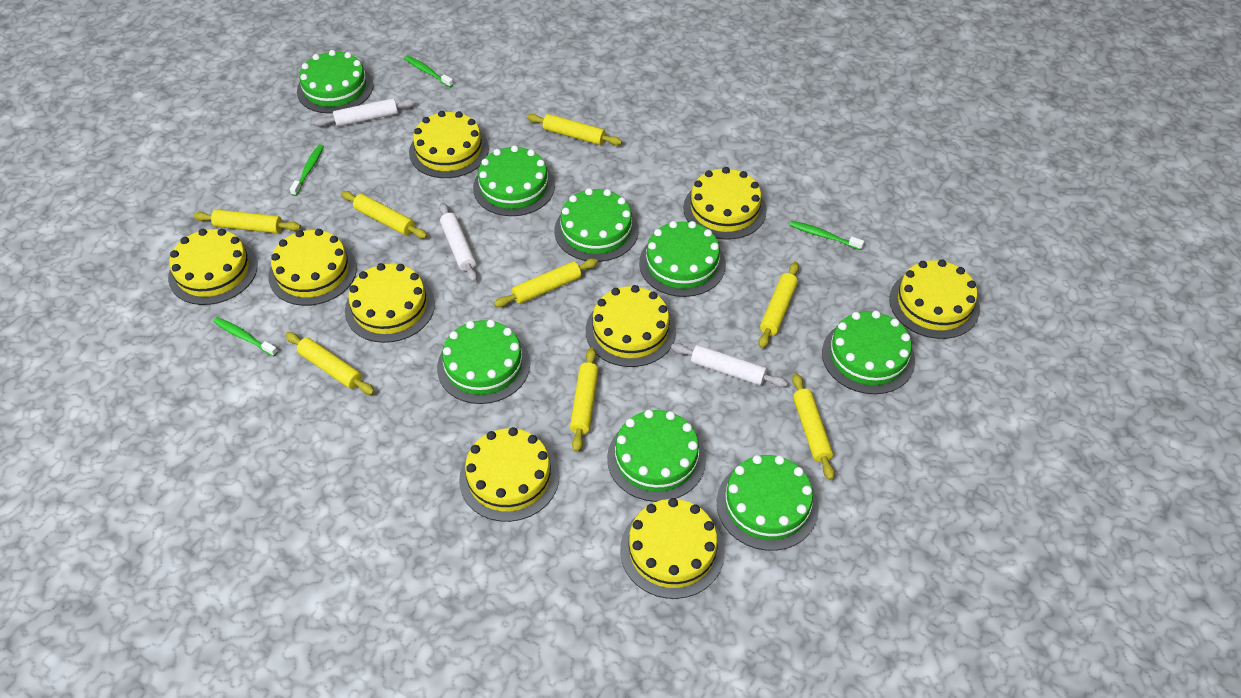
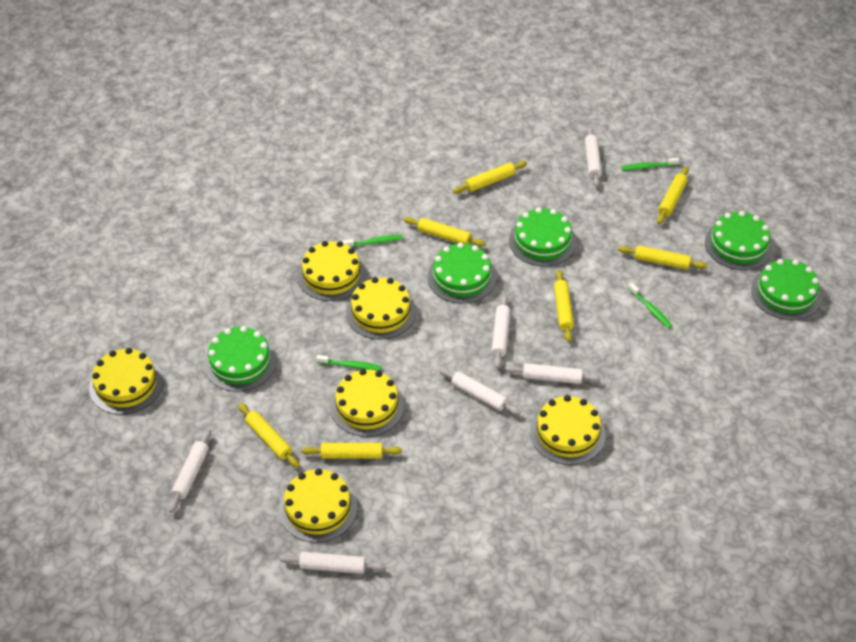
green cake: 8 -> 5
white rolling pin: 3 -> 6
yellow cake: 9 -> 6
yellow rolling pin: 8 -> 7

